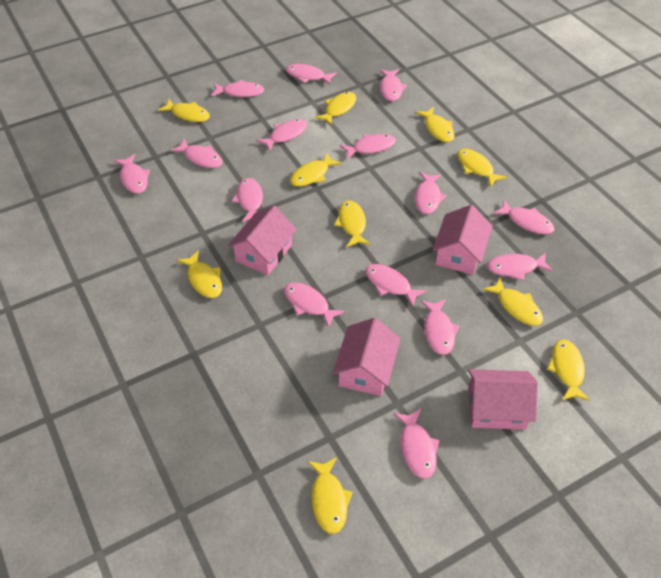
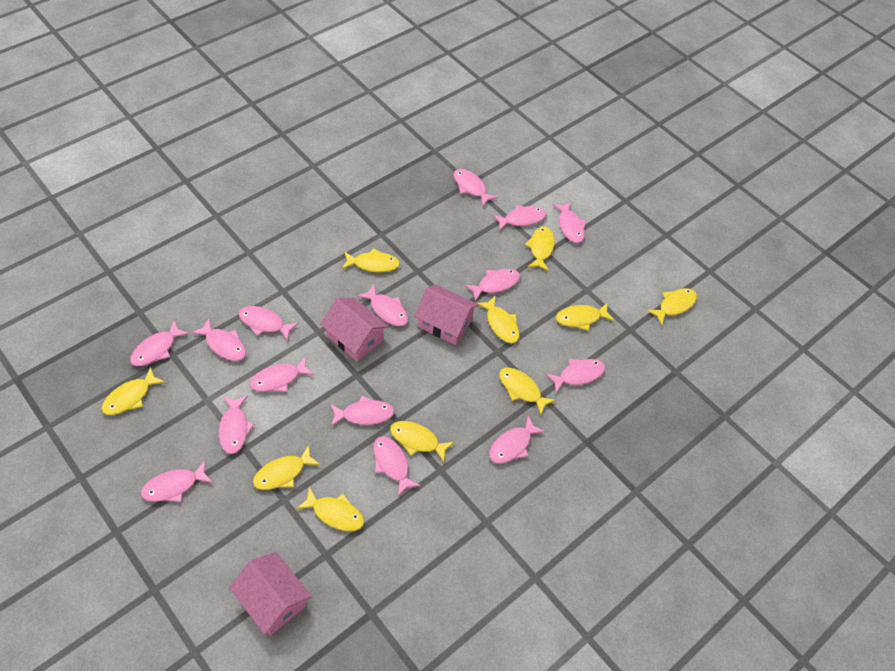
pink house: 4 -> 3

